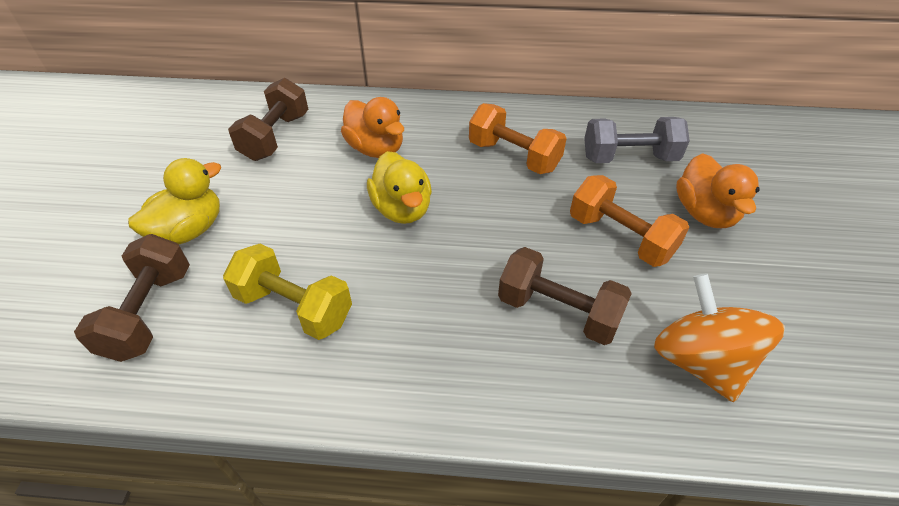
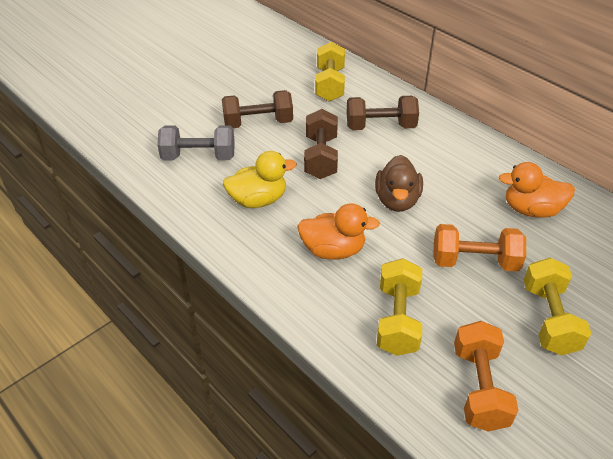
brown duck: 0 -> 1
orange spinning top: 1 -> 0
yellow duck: 2 -> 1
yellow dumbbell: 1 -> 3

